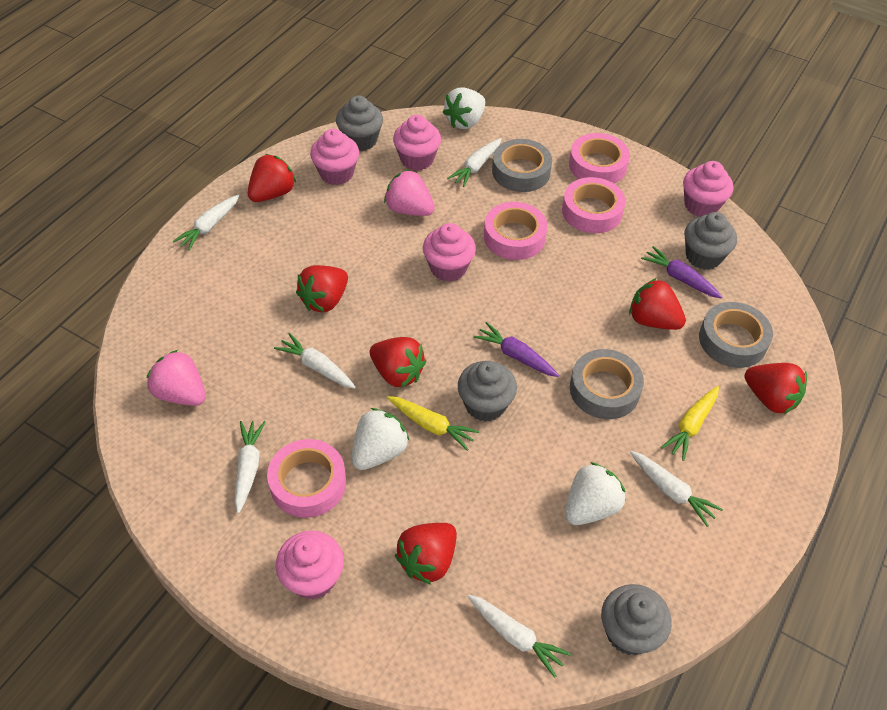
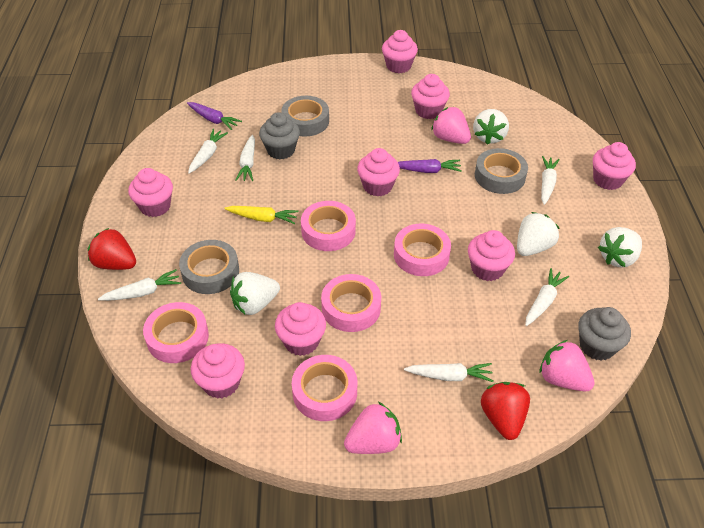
grey cupcake: 4 -> 2
pink cupcake: 5 -> 8
pink strawberry: 2 -> 3
pink tape: 4 -> 5
red strawberry: 6 -> 2
white strawberry: 3 -> 4
yellow carrot: 2 -> 1

